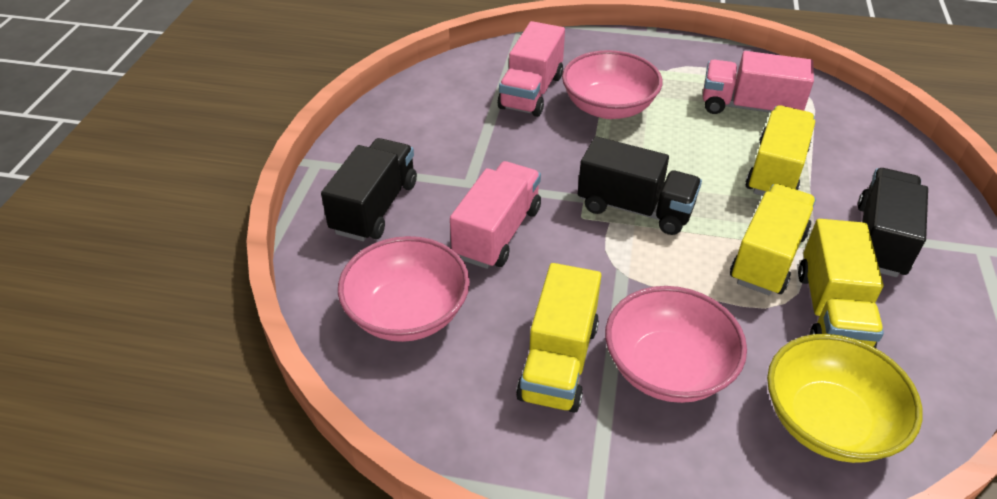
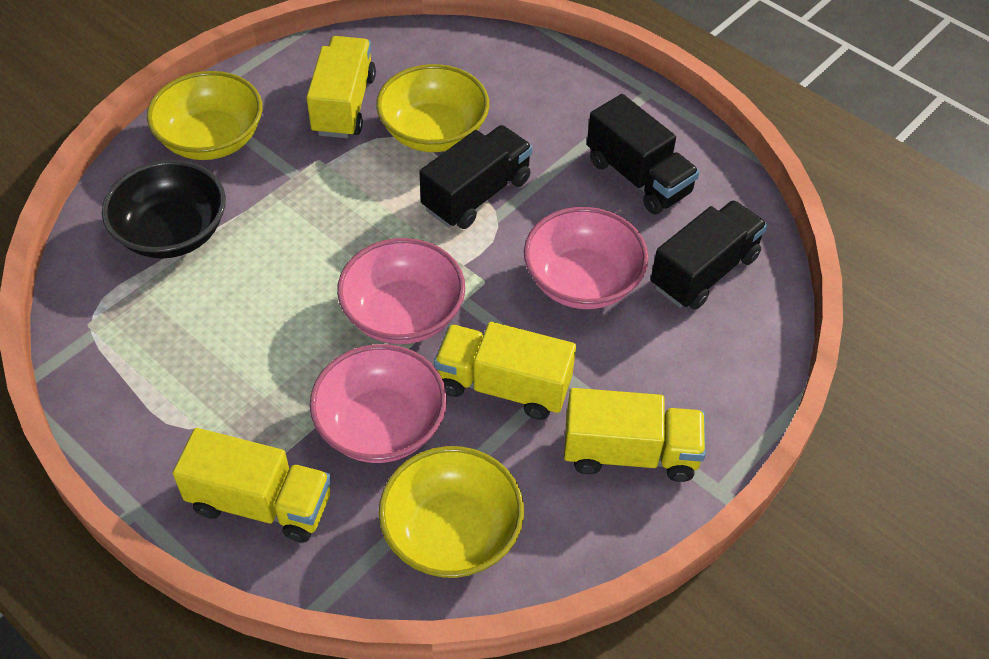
black bowl: 0 -> 1
pink truck: 3 -> 0
yellow bowl: 1 -> 3

